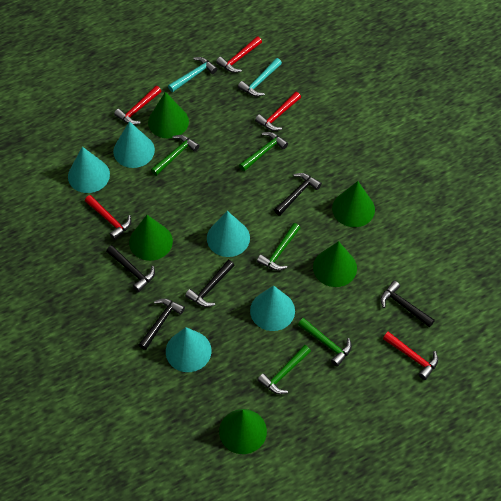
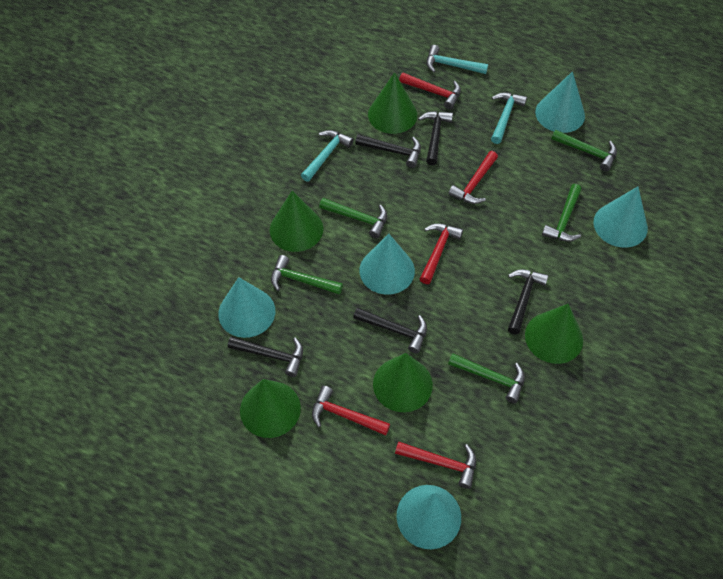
turquoise hammer: 2 -> 3

